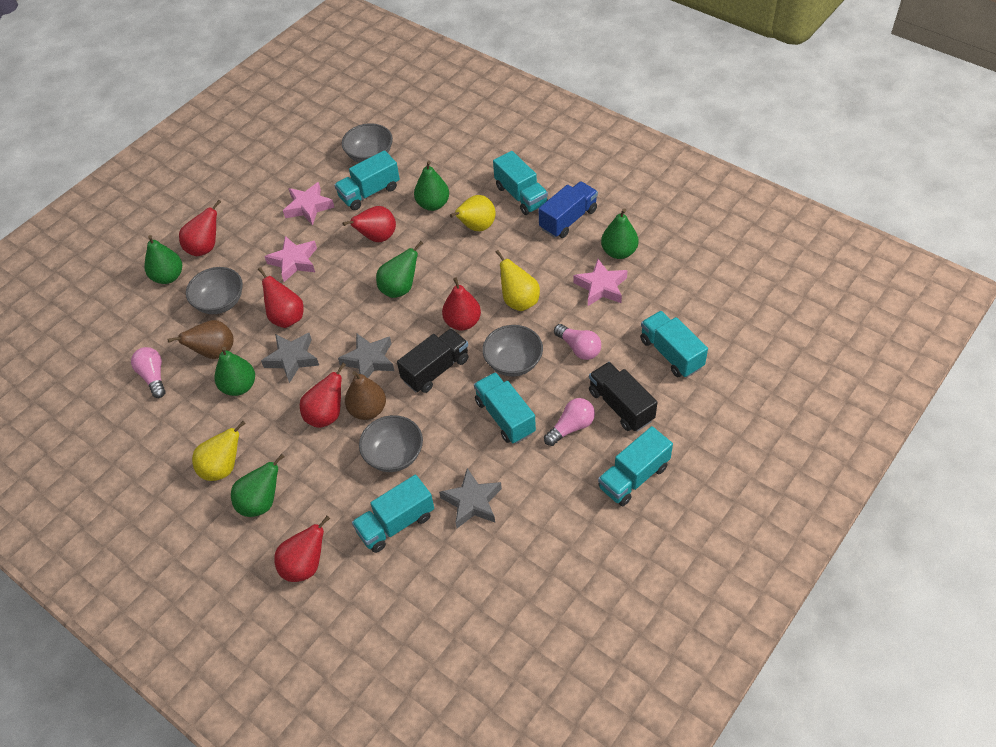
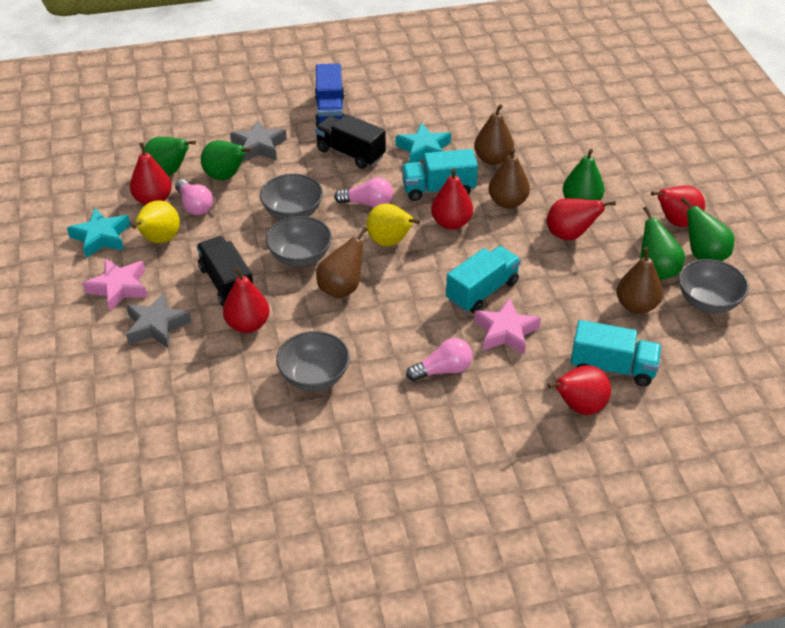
brown pear: 2 -> 4
green pear: 6 -> 5
grey star: 3 -> 2
pink star: 3 -> 2
turquoise star: 0 -> 2
turquoise truck: 6 -> 3
yellow pear: 3 -> 2

